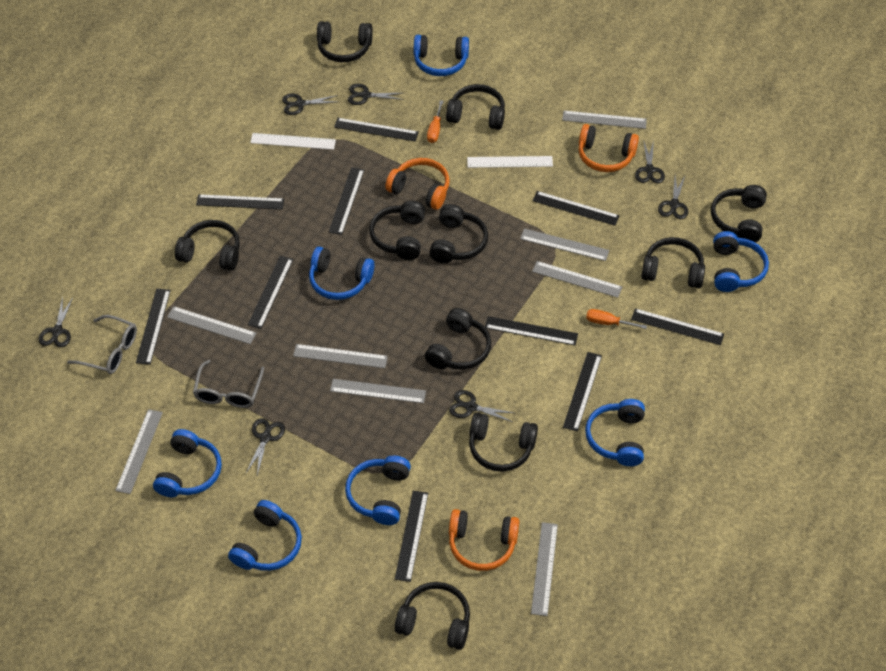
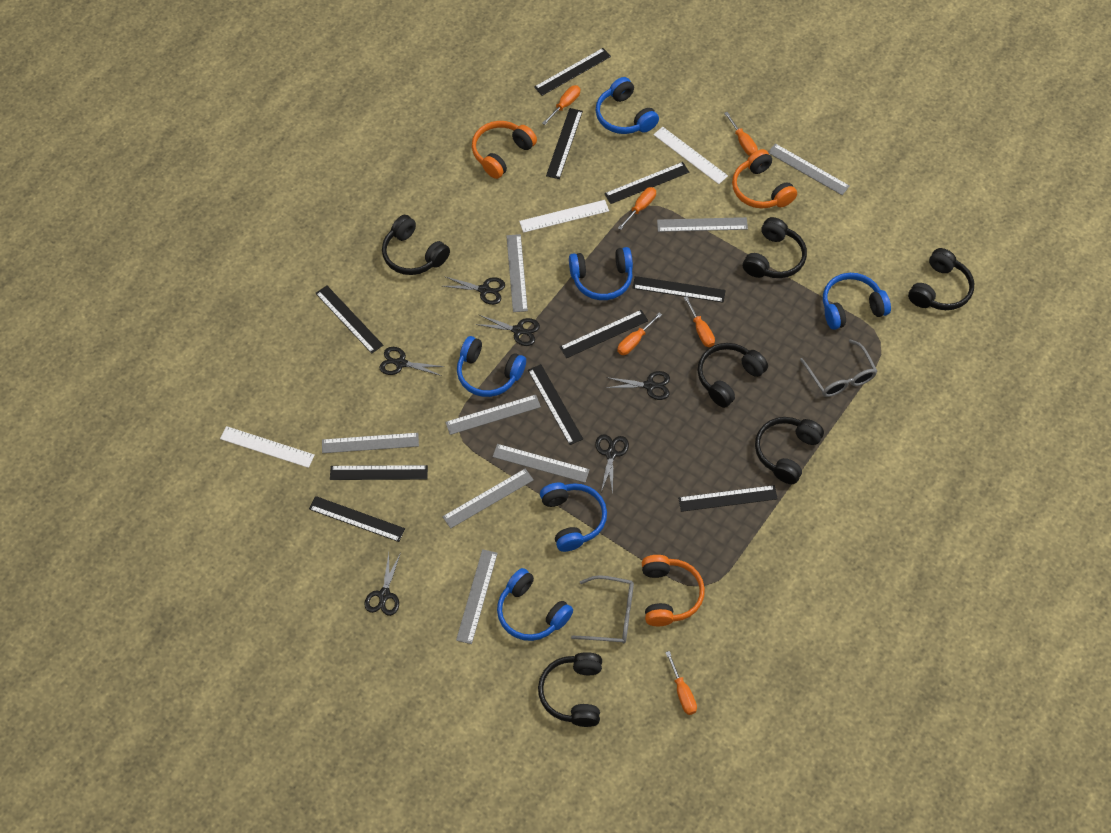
black headphones: 10 -> 6
black scissors: 7 -> 6
blue headphones: 7 -> 6
orange screwdriver: 2 -> 6
white ruler: 2 -> 3

